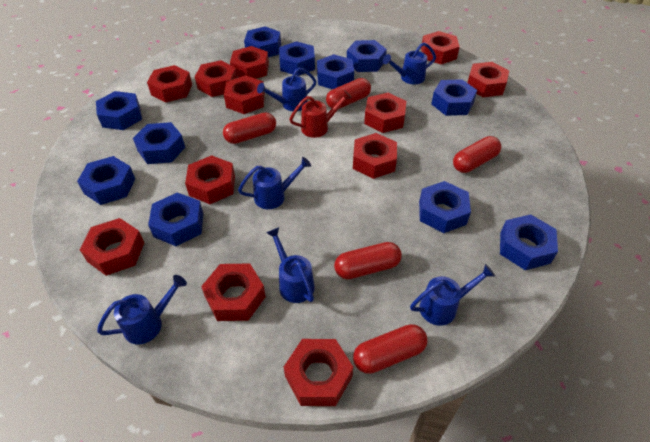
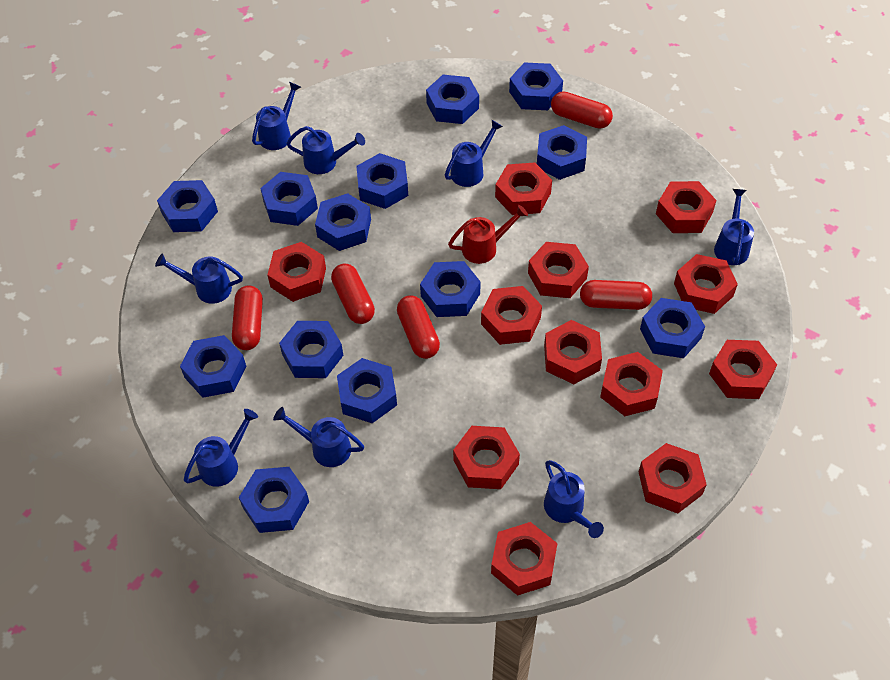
blue nut: 11 -> 13
blue watering can: 6 -> 8

